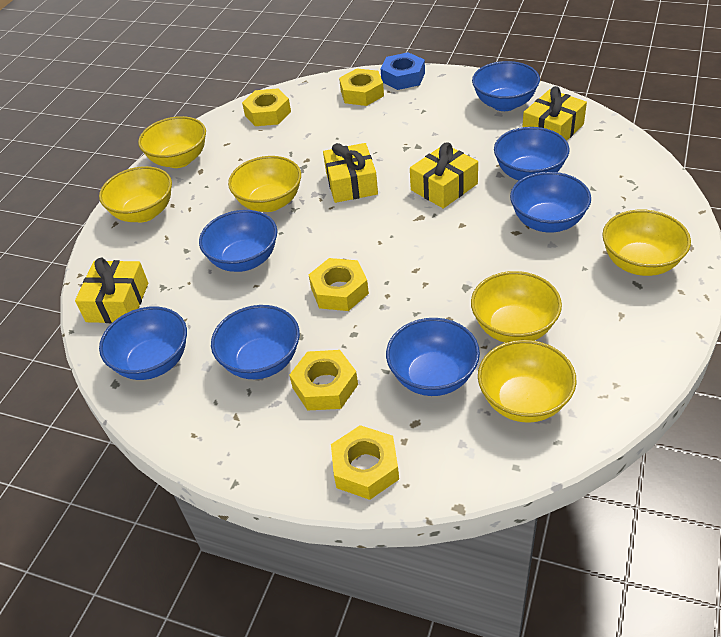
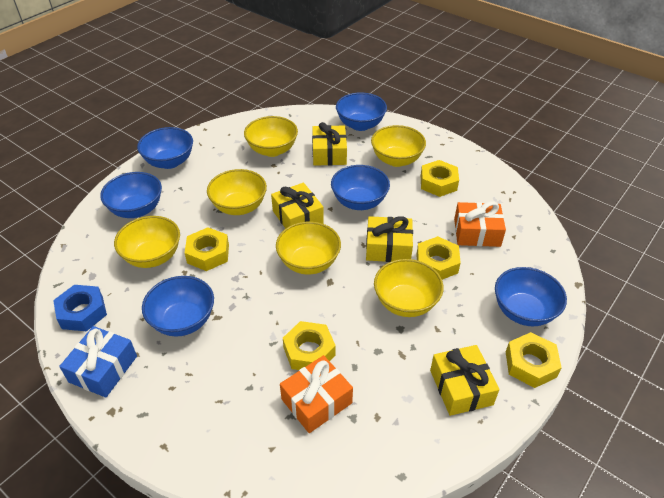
blue bowl: 7 -> 6
blue gift: 0 -> 1
orange gift: 0 -> 2

